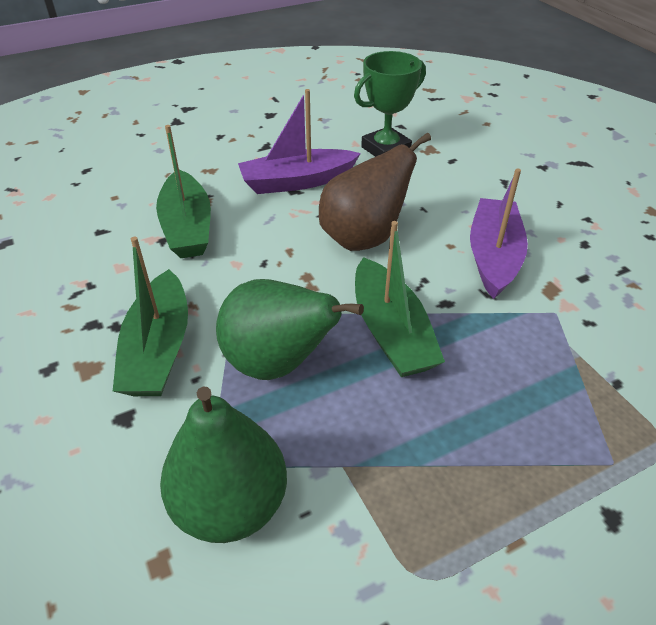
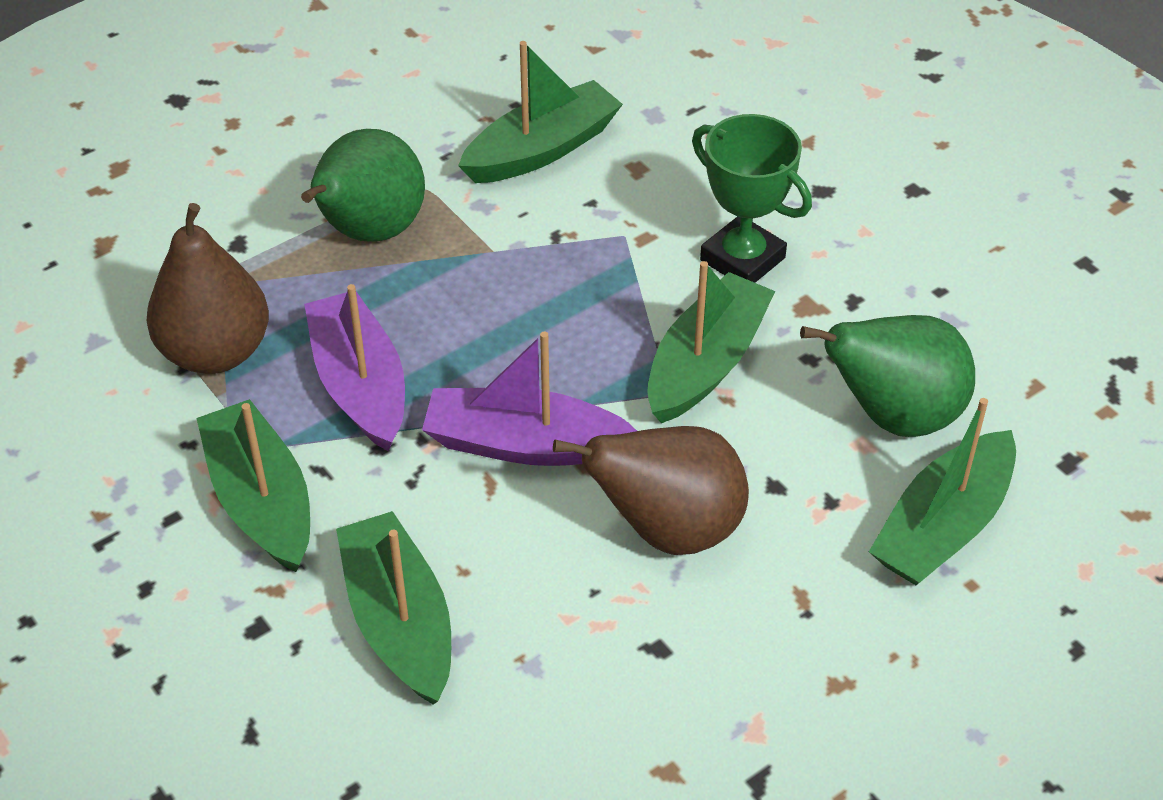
brown pear: 1 -> 2
green boat: 3 -> 5

